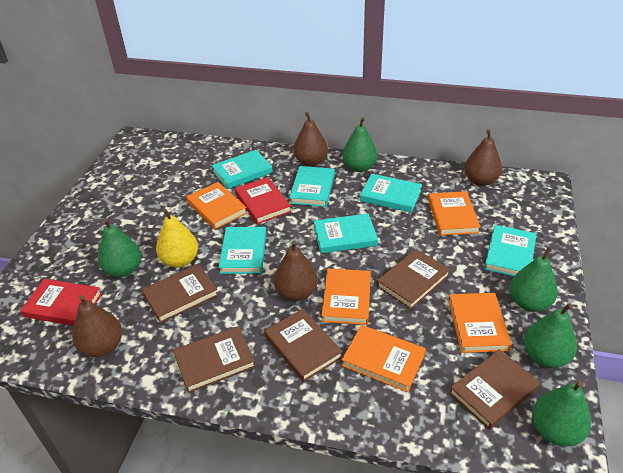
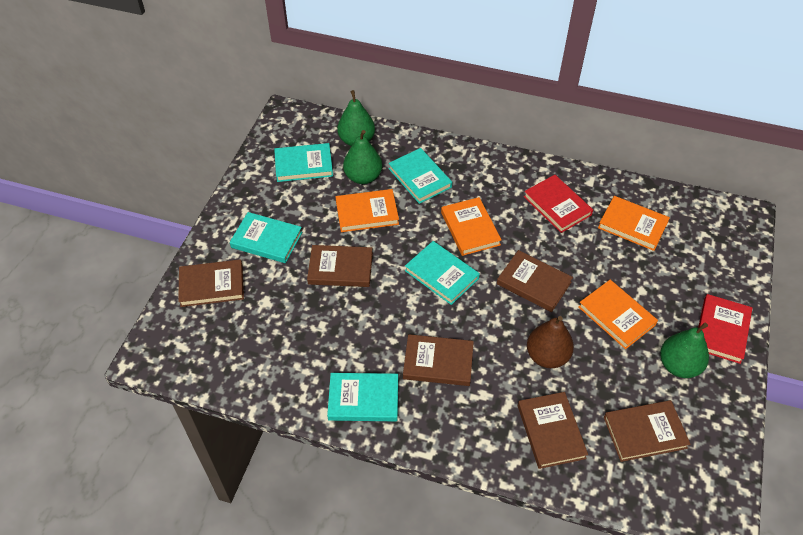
brown book: 5 -> 6
brown pear: 4 -> 1
green pear: 5 -> 3
orange book: 5 -> 4
turquoise book: 6 -> 5
yellow pear: 1 -> 0

